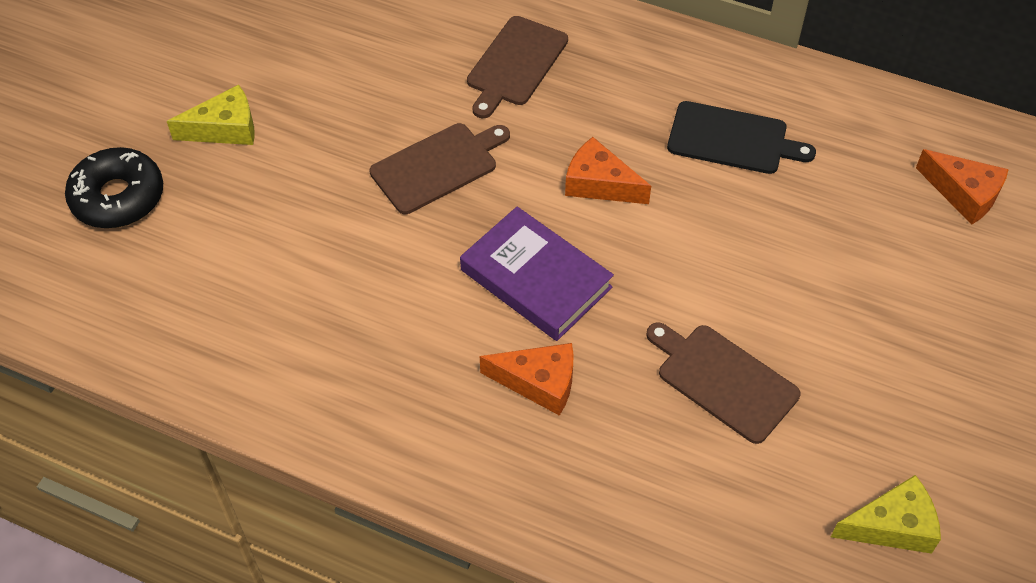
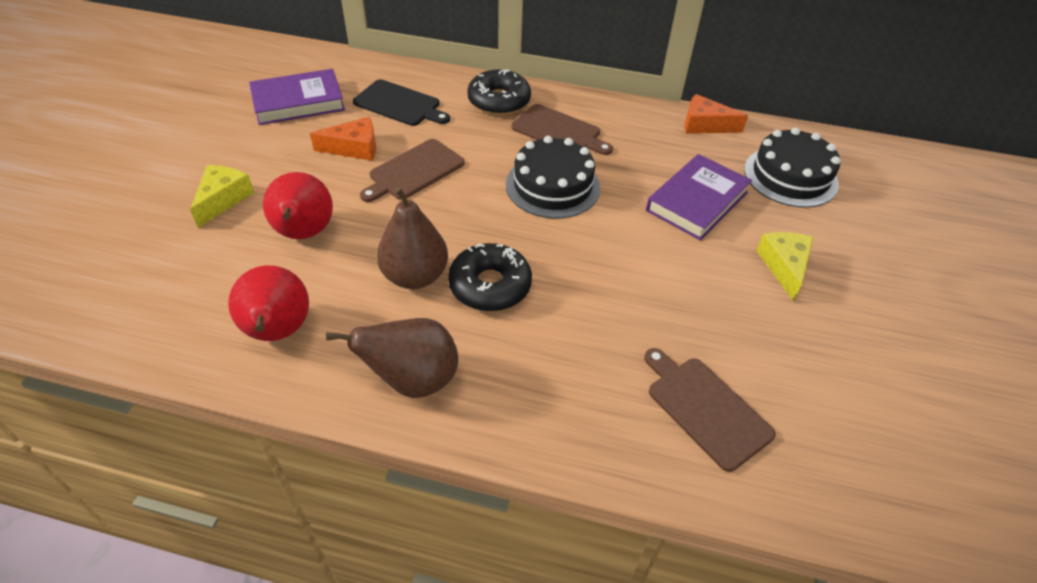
black cake: 0 -> 2
black donut: 1 -> 2
brown pear: 0 -> 2
orange cheese: 3 -> 2
purple book: 1 -> 2
red pear: 0 -> 2

